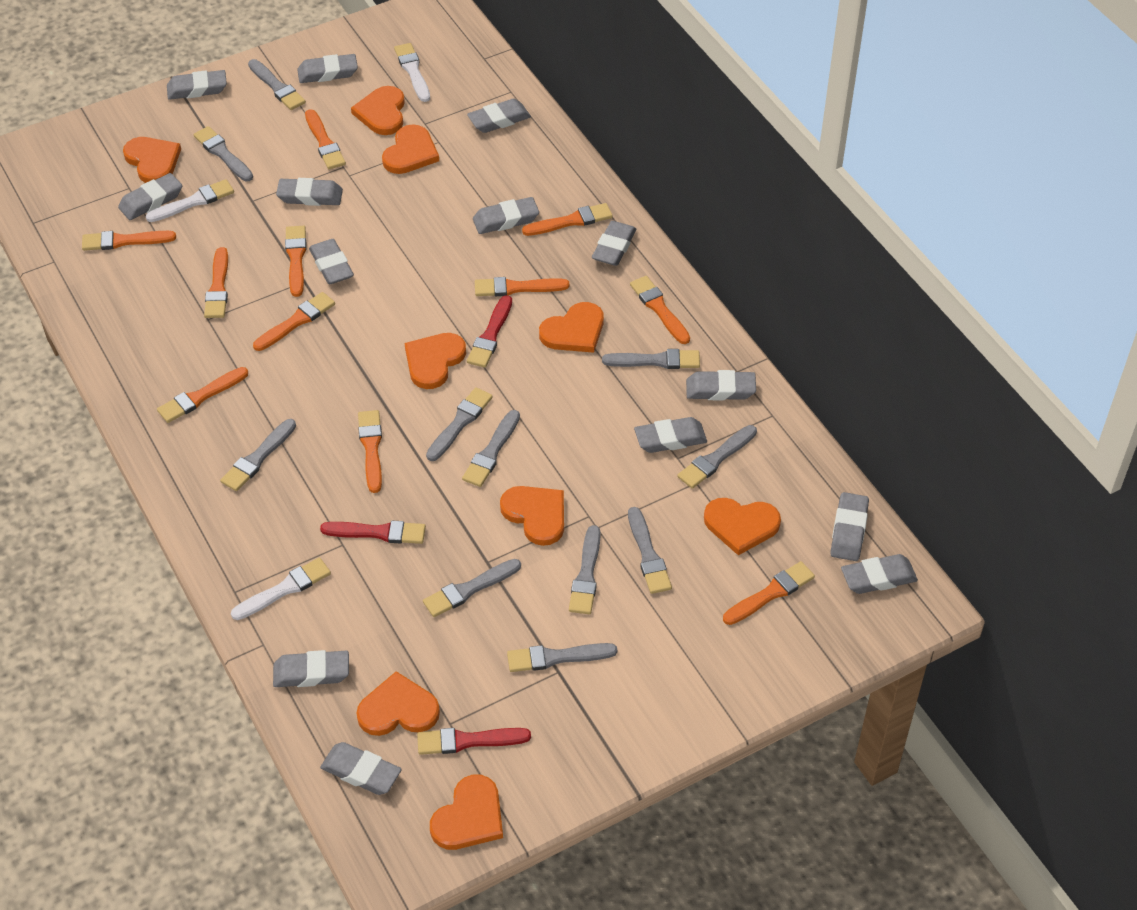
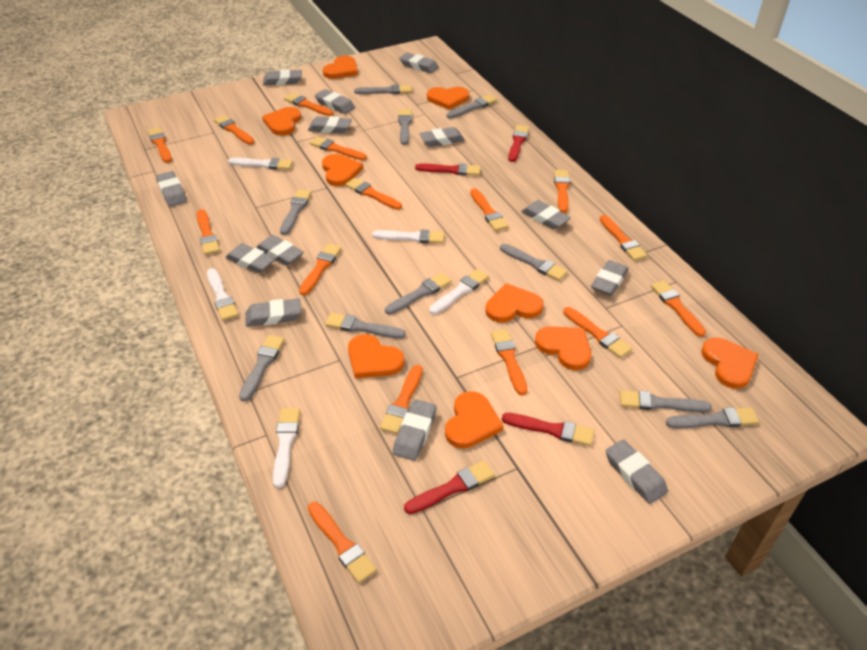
grey brush: 11 -> 10
grey eraser: 14 -> 13
orange brush: 11 -> 15
red brush: 3 -> 4
white brush: 3 -> 5

